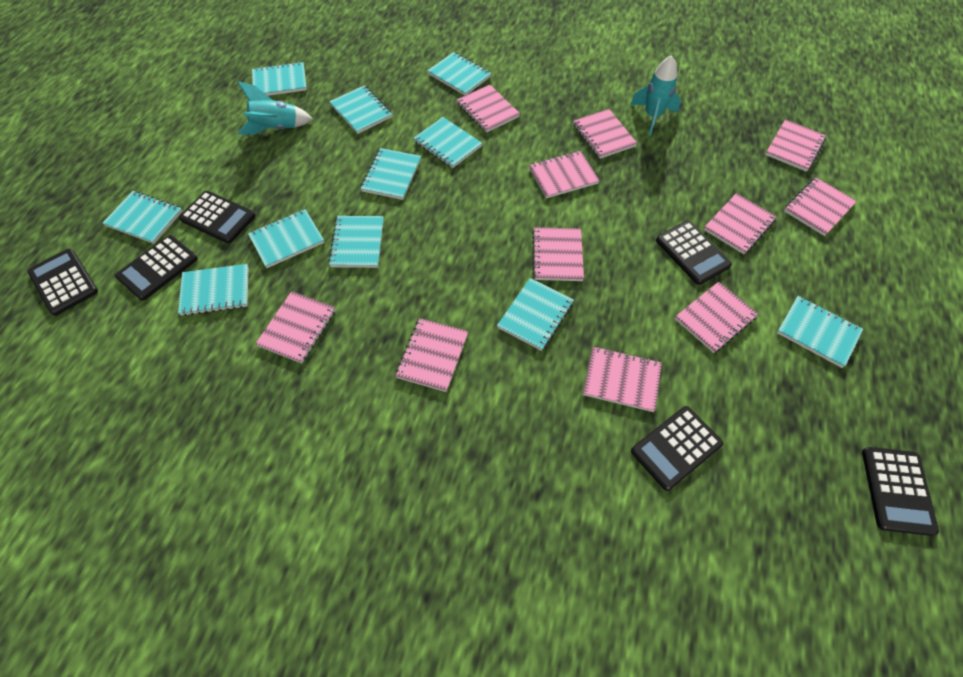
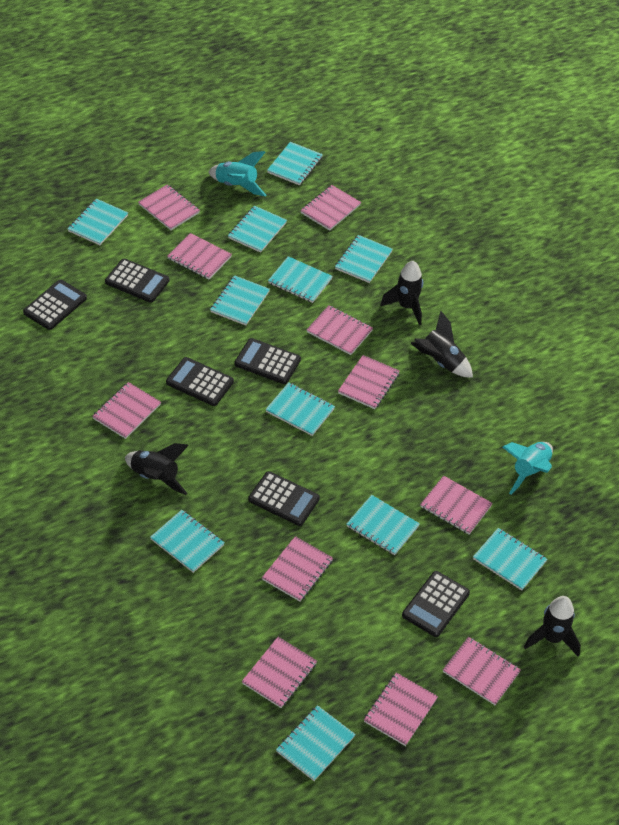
black rocket: 0 -> 4

